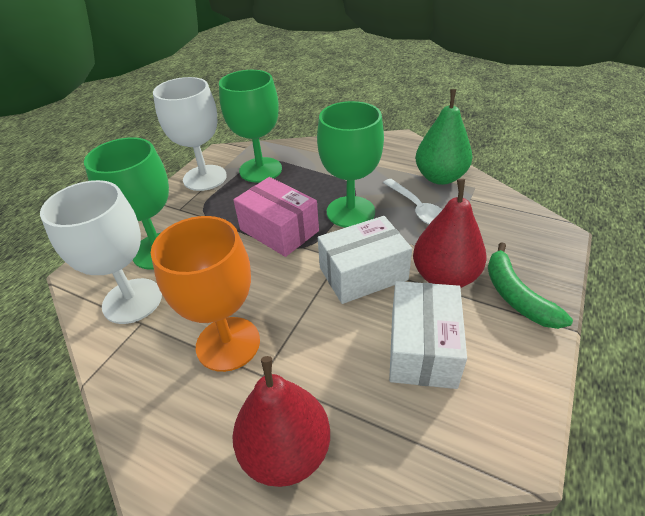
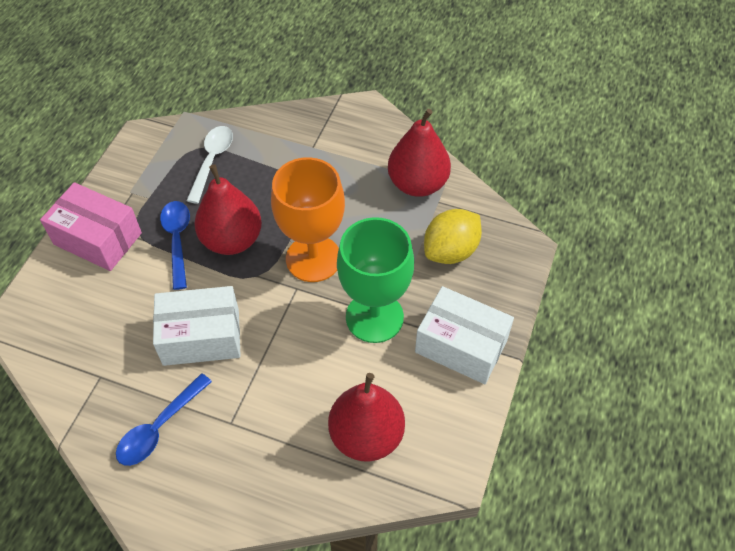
blue spoon: 0 -> 2
green banana: 1 -> 0
green goblet: 3 -> 1
green pear: 1 -> 0
red pear: 2 -> 3
white goblet: 2 -> 0
yellow lemon: 0 -> 1

